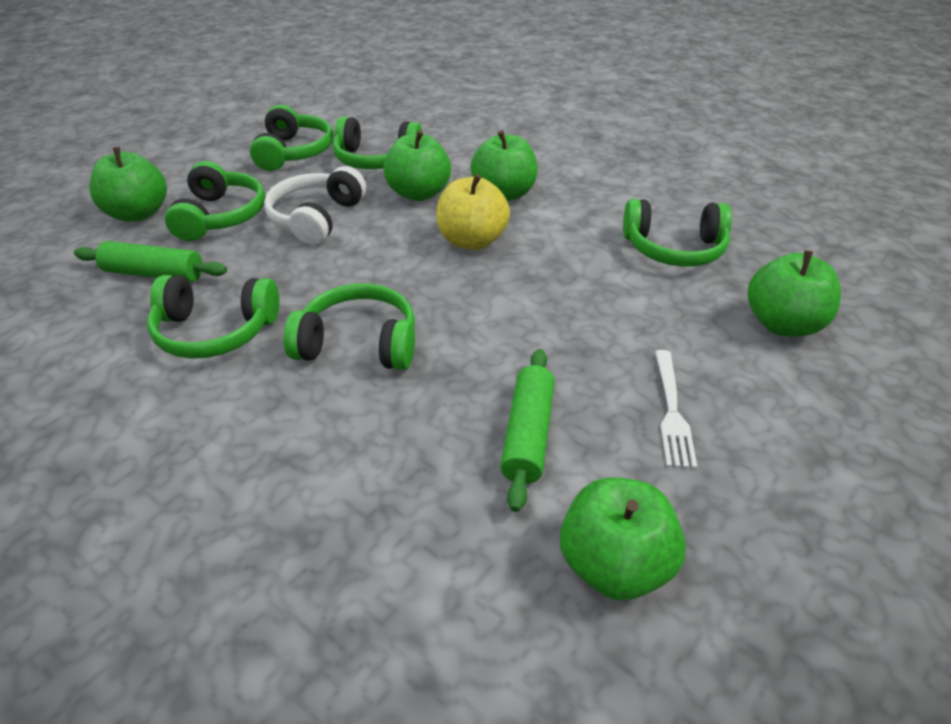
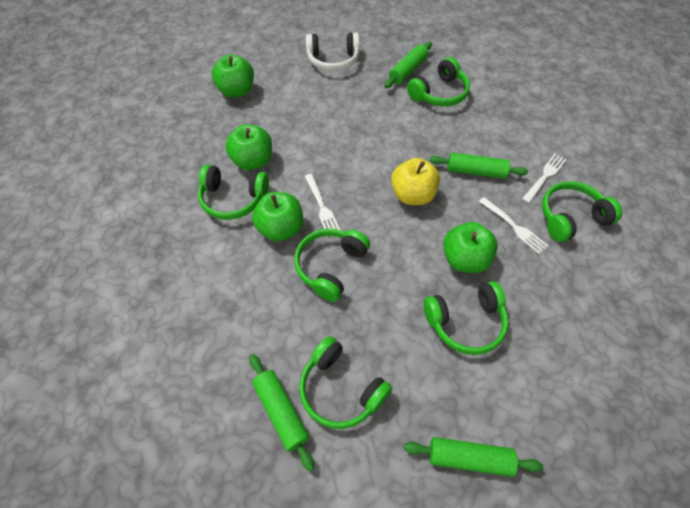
green apple: 5 -> 4
green rolling pin: 2 -> 4
white fork: 1 -> 3

